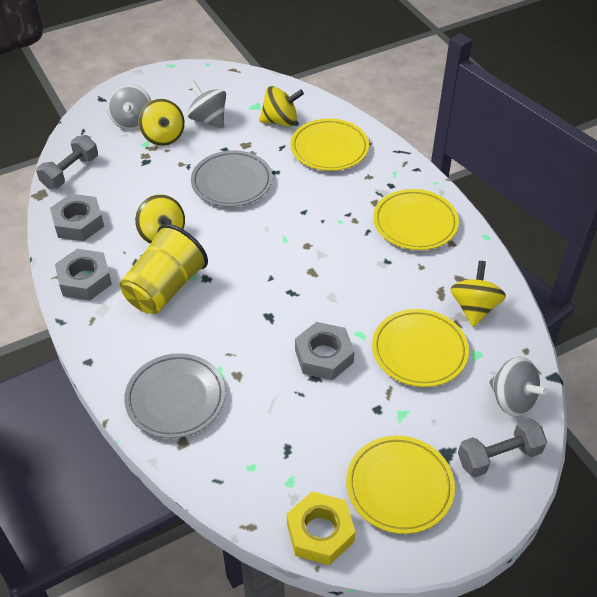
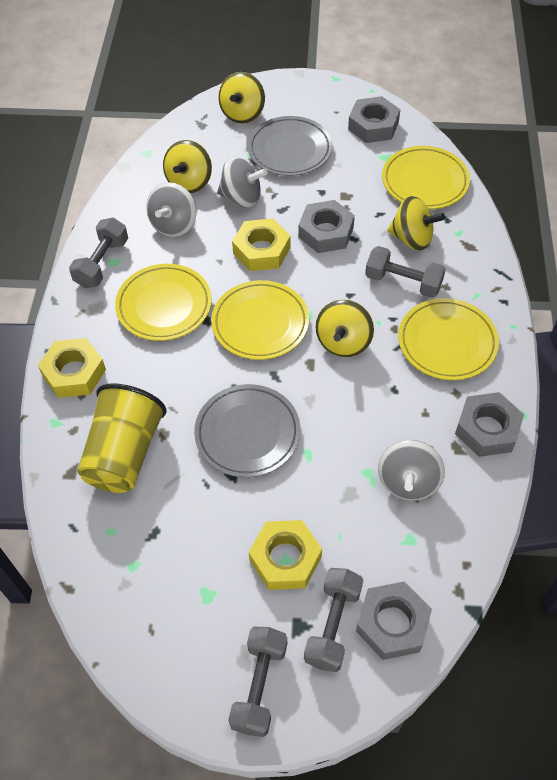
grey dumbbell: 2 -> 4
grey nut: 3 -> 4
yellow nut: 1 -> 3

